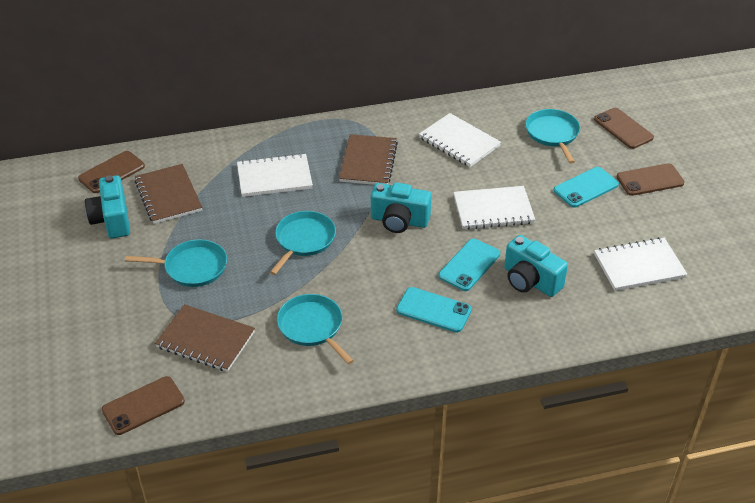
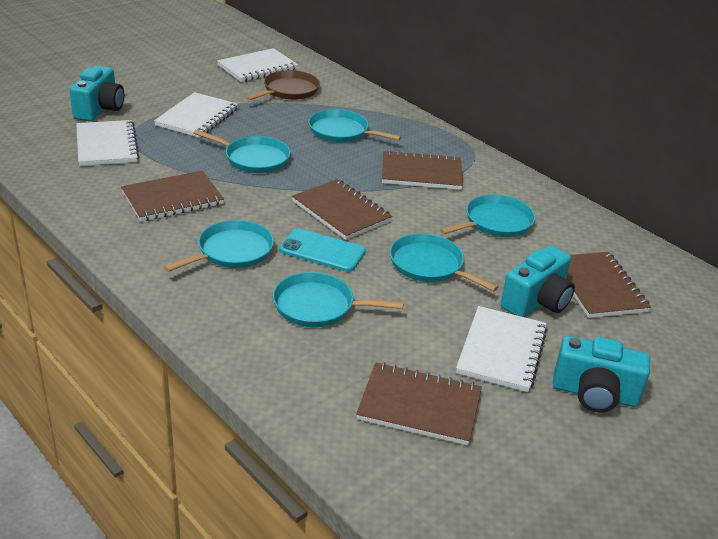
brown notebook: 3 -> 5
brown pan: 0 -> 1
brown phone: 4 -> 0
turquoise pan: 4 -> 6
turquoise phone: 3 -> 1

